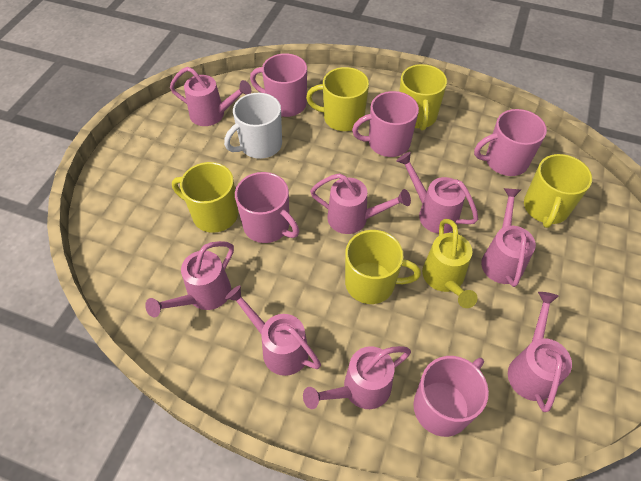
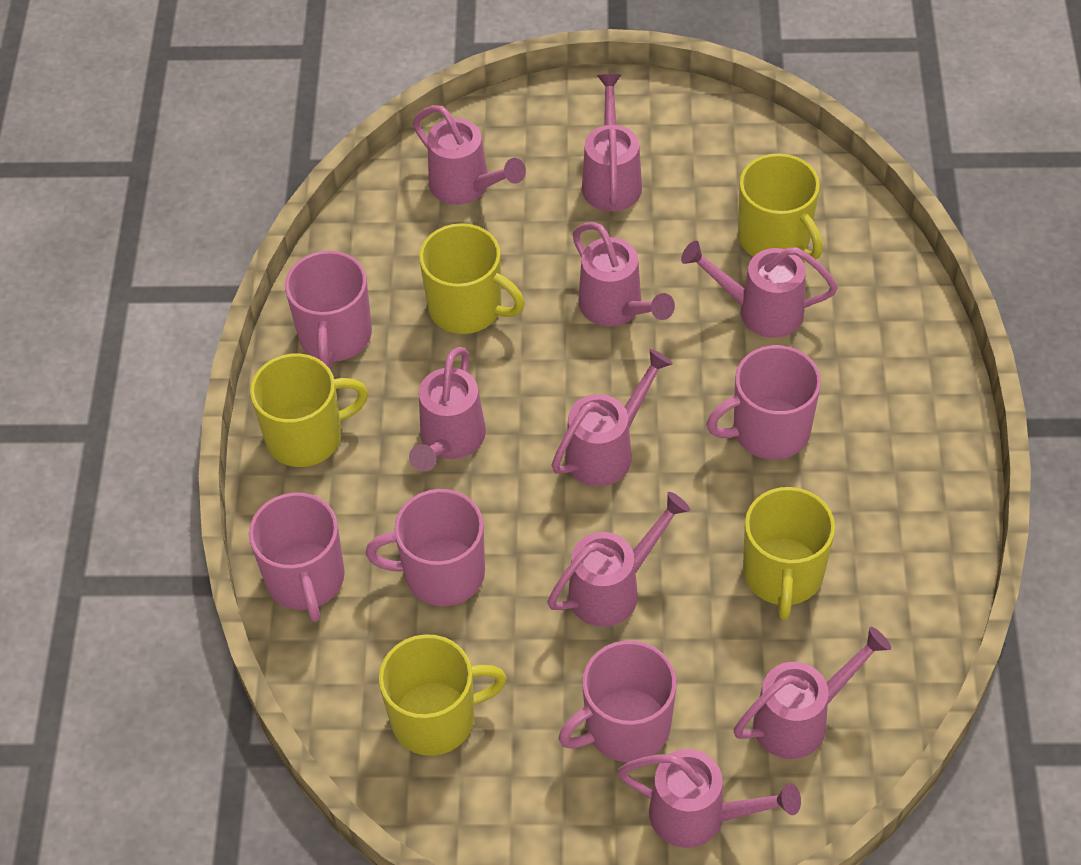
pink watering can: 8 -> 9
white mug: 1 -> 0
yellow watering can: 1 -> 0

